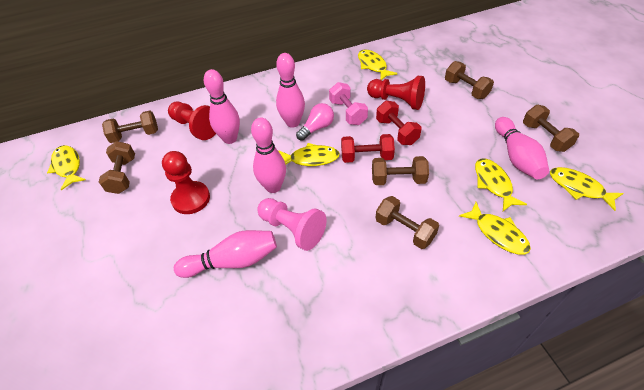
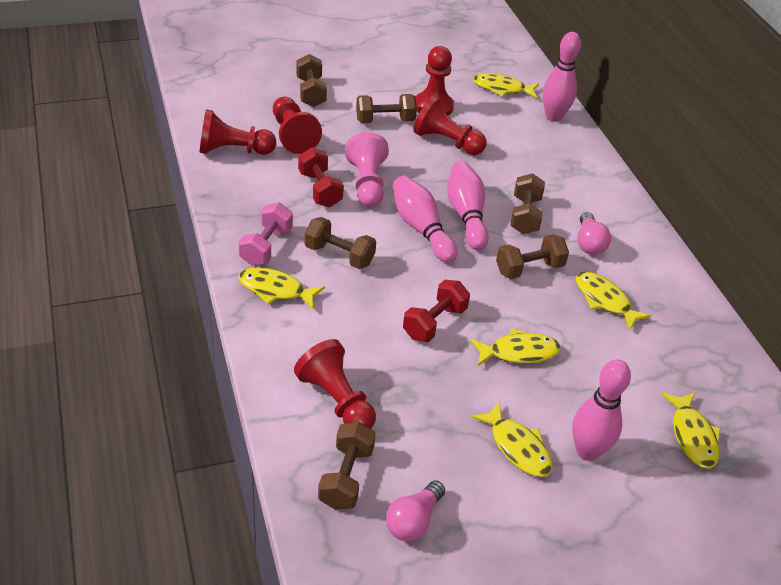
pink bowling pin: 5 -> 4
pink light bulb: 1 -> 2
red pawn: 3 -> 5

